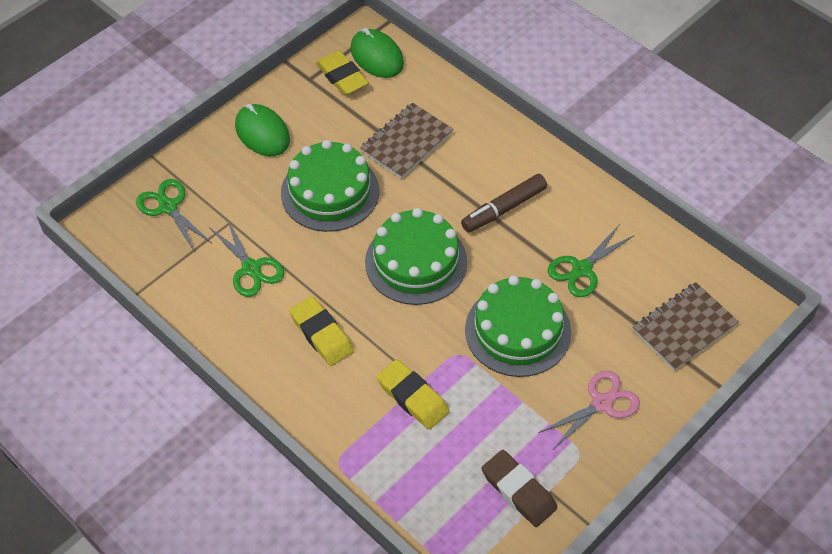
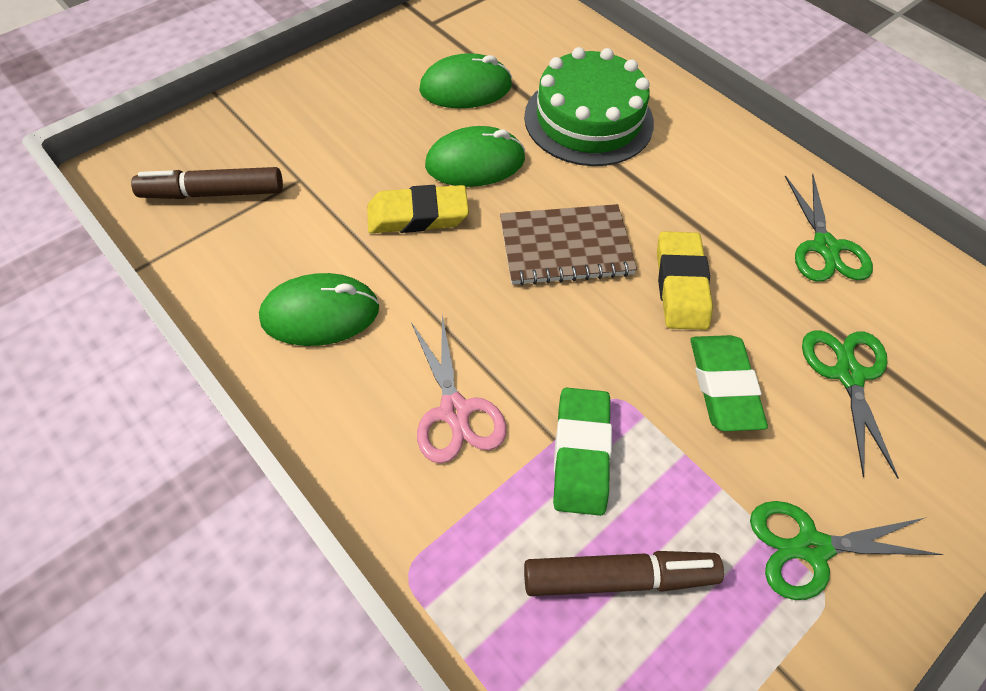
brown eraser: 1 -> 0
brown marker: 1 -> 2
brown notebook: 2 -> 1
green cake: 3 -> 1
green eraser: 0 -> 2
green mouse: 2 -> 3
yellow eraser: 3 -> 2

